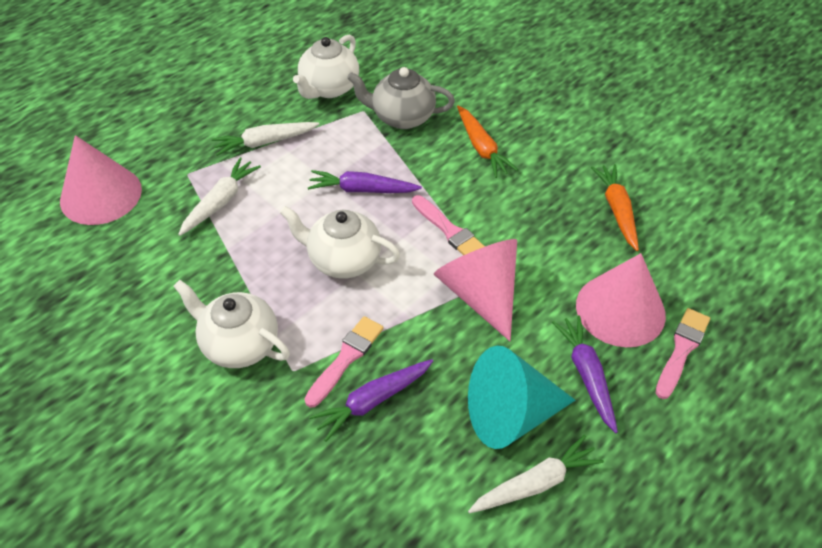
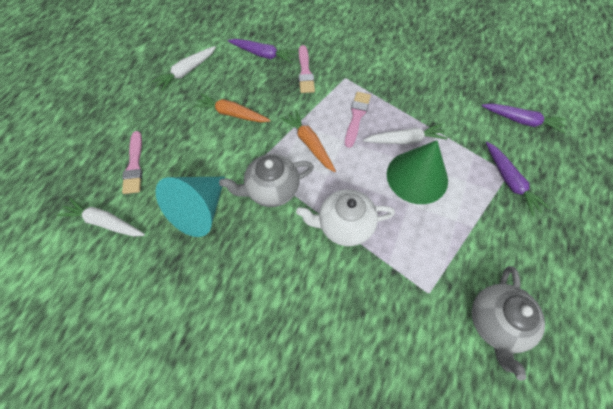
green cone: 0 -> 1
grey teapot: 1 -> 2
pink cone: 3 -> 0
white teapot: 3 -> 1

